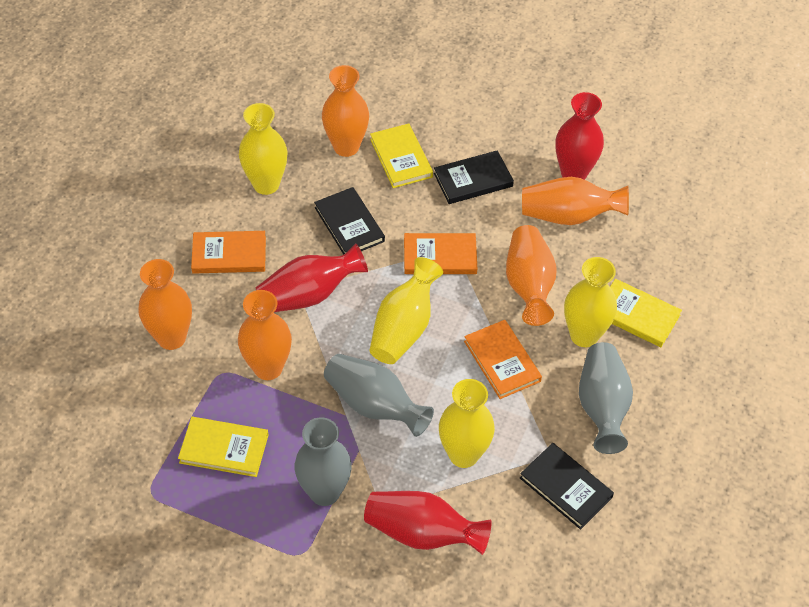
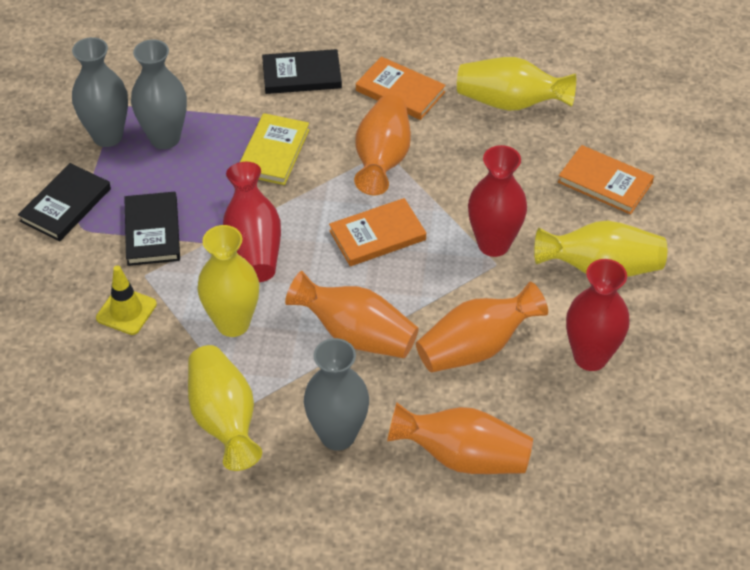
orange vase: 5 -> 4
yellow book: 3 -> 1
yellow traffic cone: 0 -> 1

